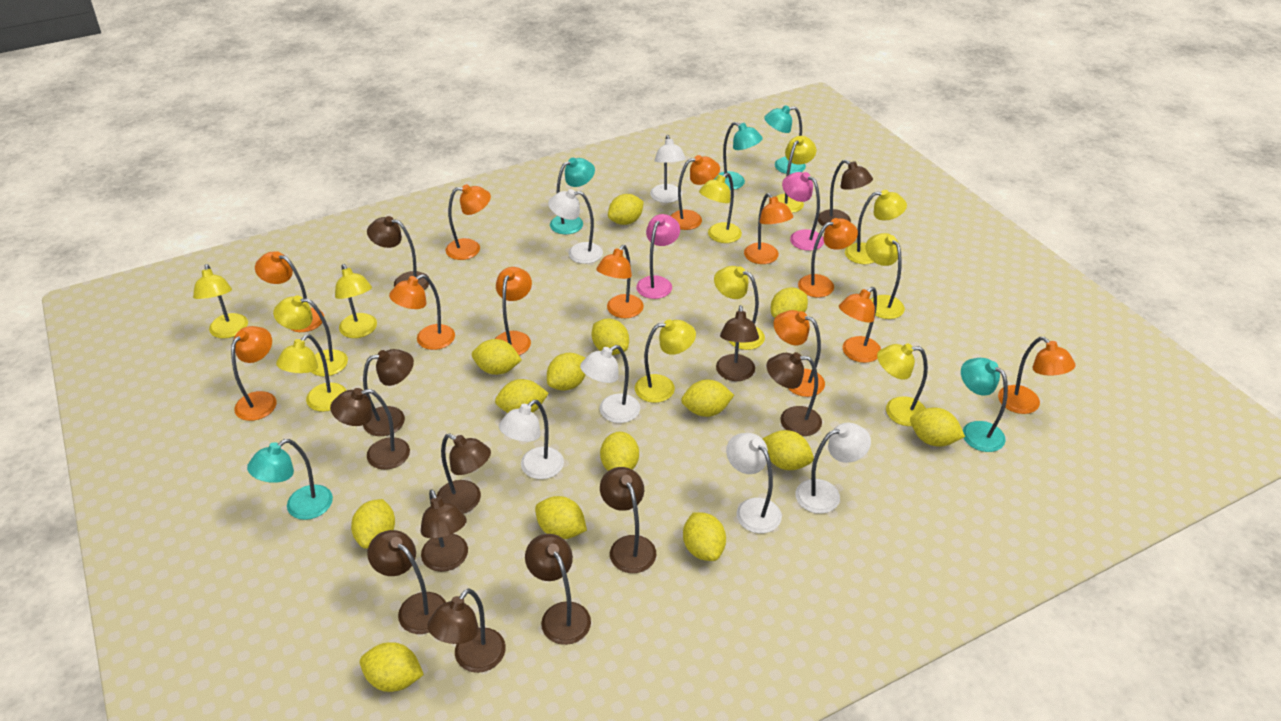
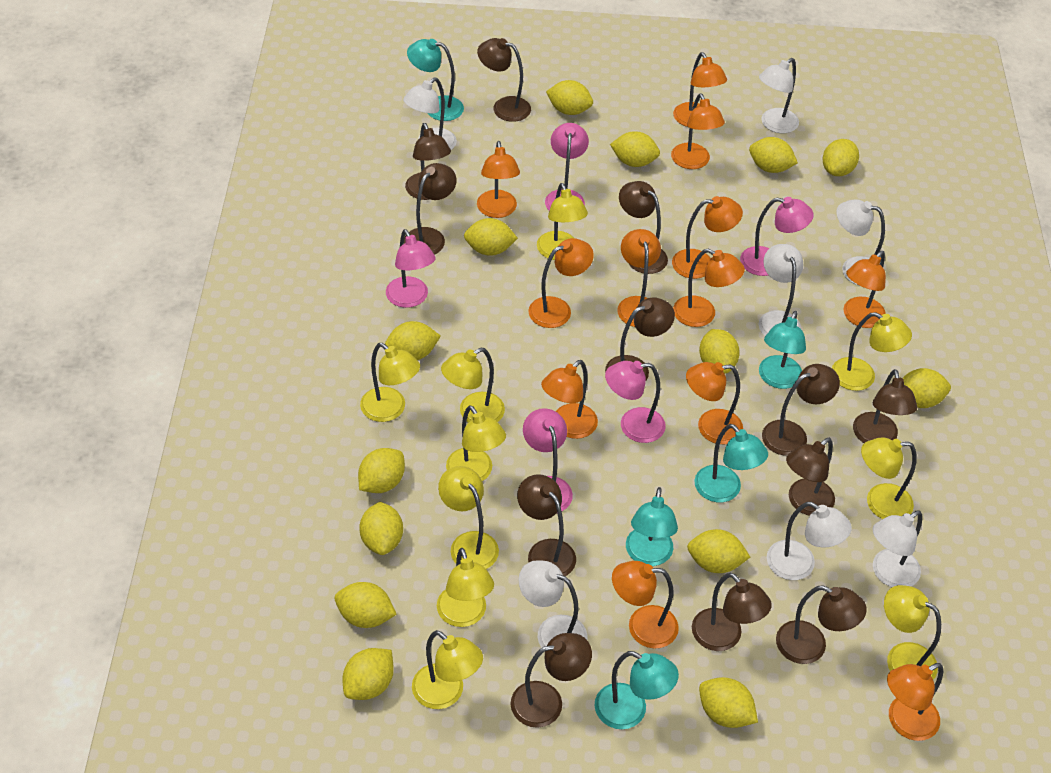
pink lamp: 2 -> 5
white lamp: 6 -> 7
yellow lamp: 11 -> 10

